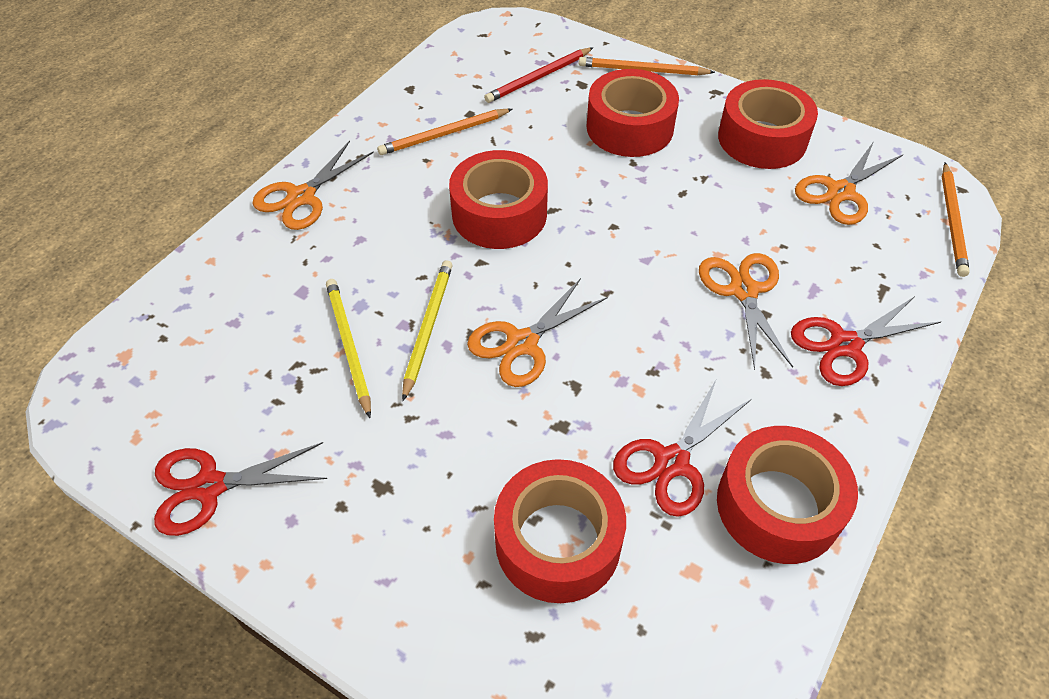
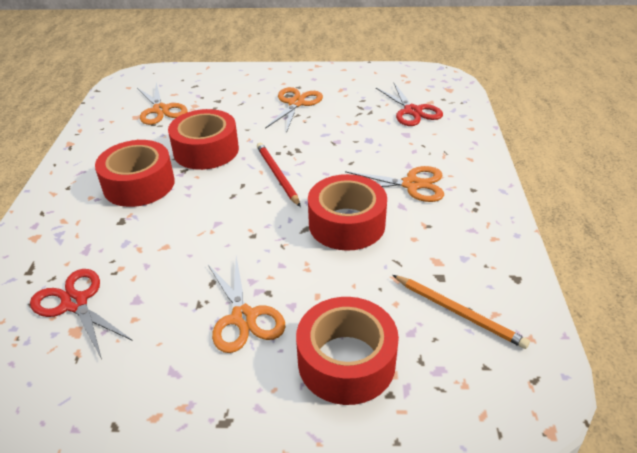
orange pencil: 3 -> 1
red scissors: 3 -> 2
red tape: 5 -> 4
yellow pencil: 2 -> 0

